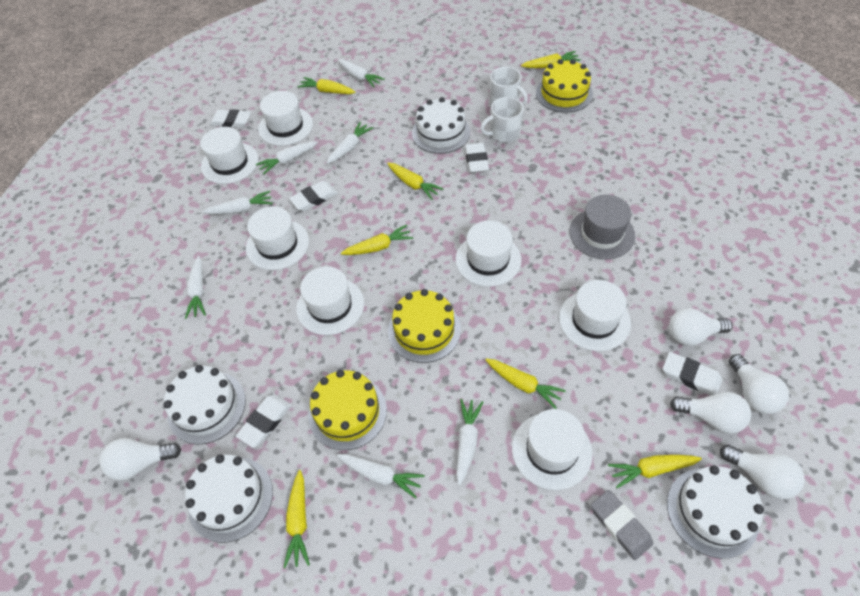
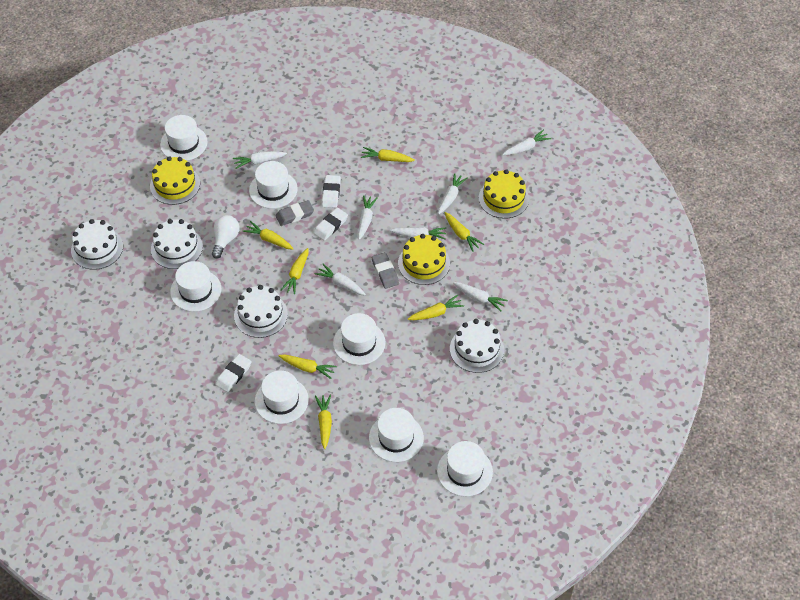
grey eraser: 1 -> 2
grey hat: 1 -> 0
white eraser: 5 -> 3
white light bulb: 5 -> 1
white mug: 2 -> 0

